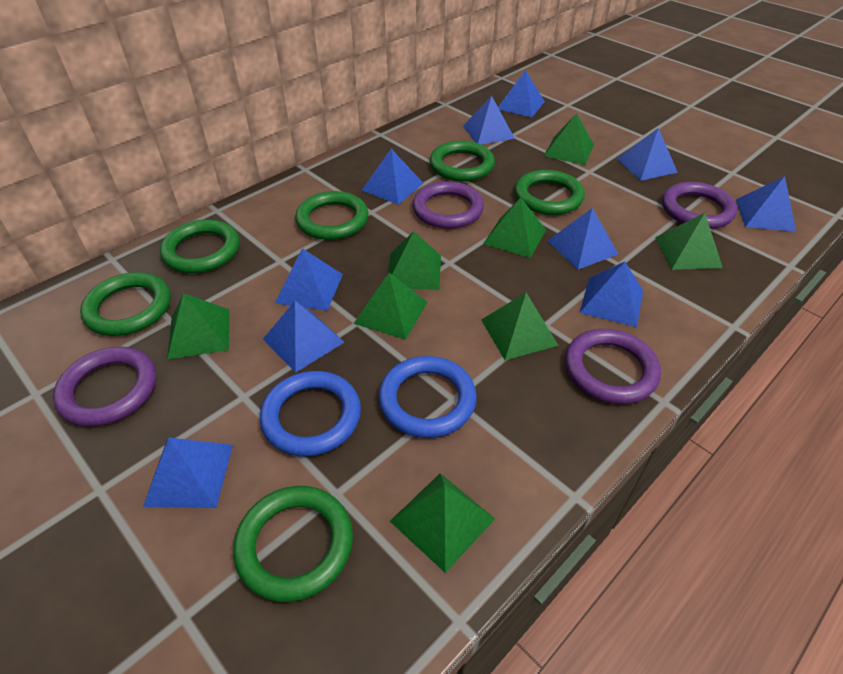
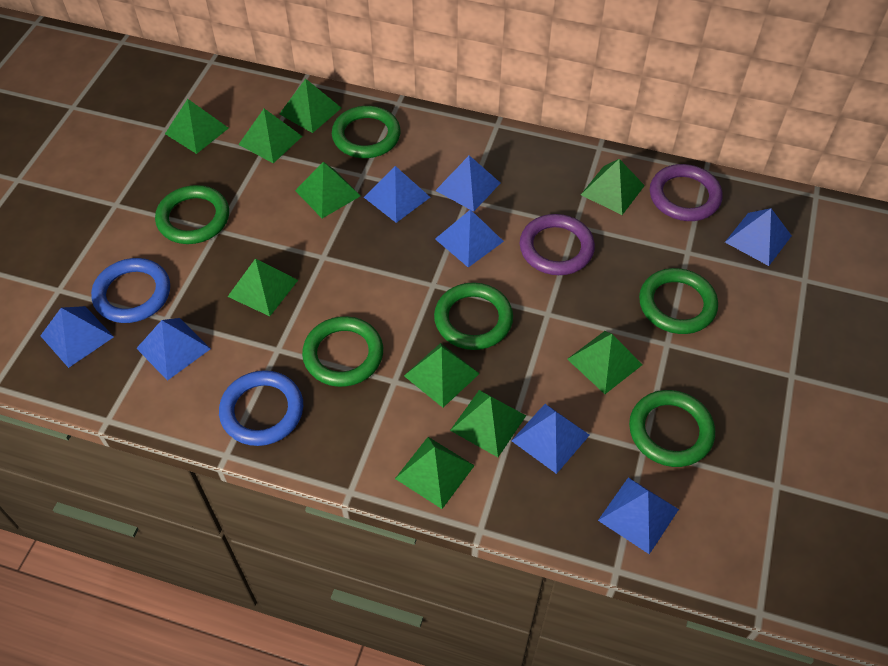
blue pyramid: 10 -> 8
green pyramid: 8 -> 10
purple ring: 4 -> 2

